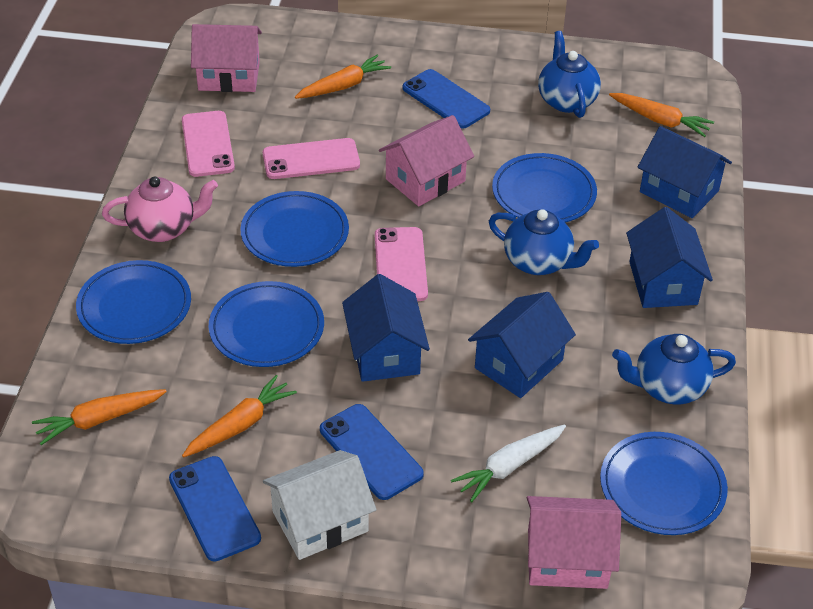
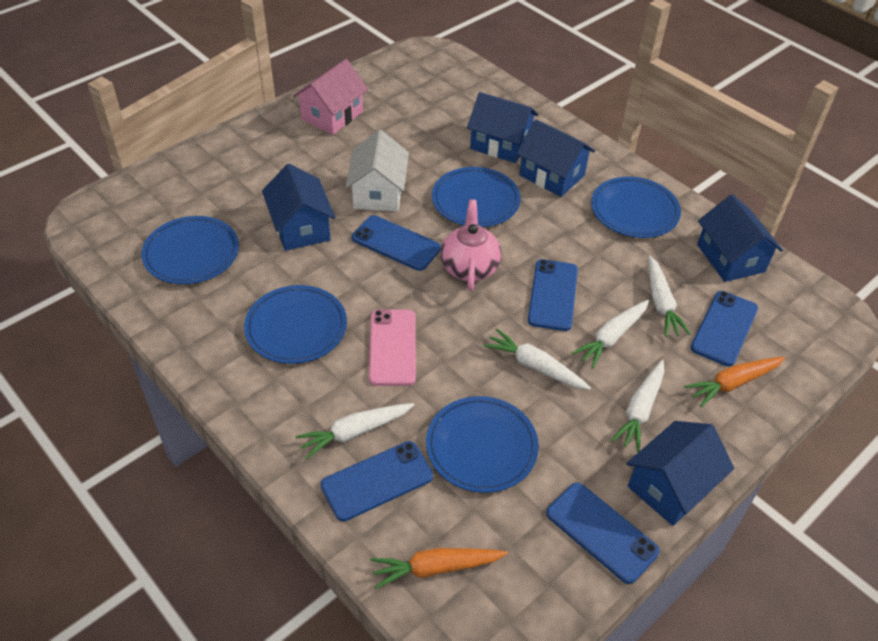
blue house: 4 -> 5
blue phone: 3 -> 5
blue teapot: 3 -> 0
orange carrot: 4 -> 2
pink house: 3 -> 1
pink phone: 3 -> 1
white carrot: 1 -> 5

